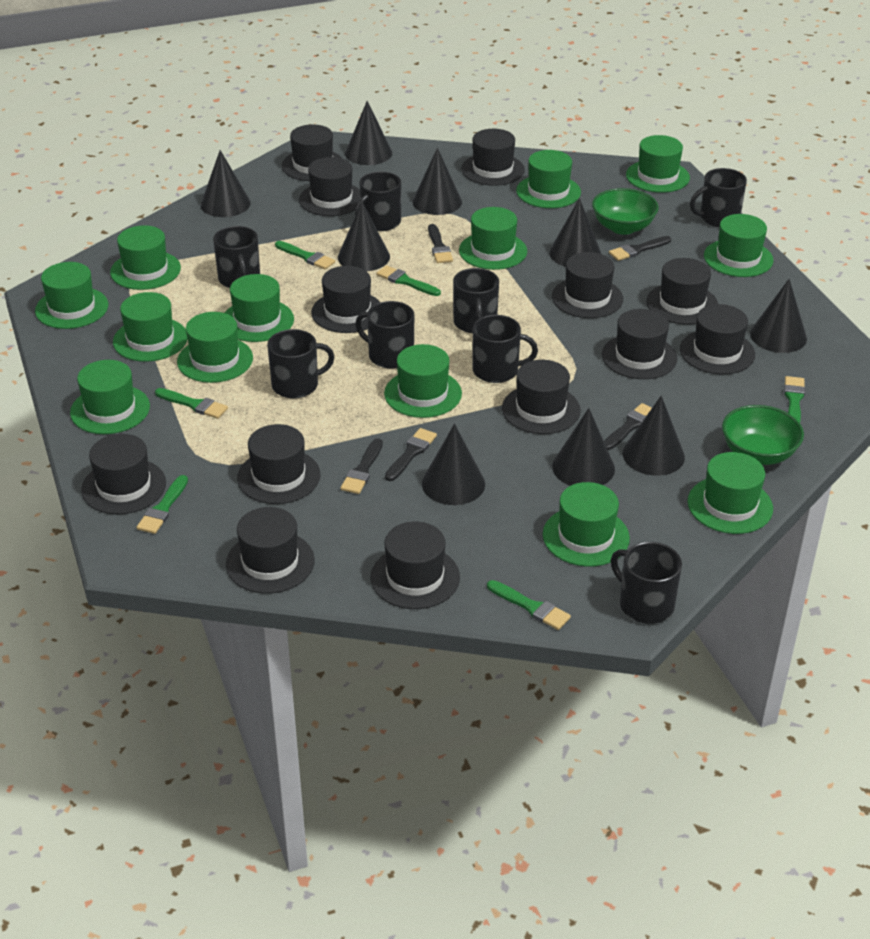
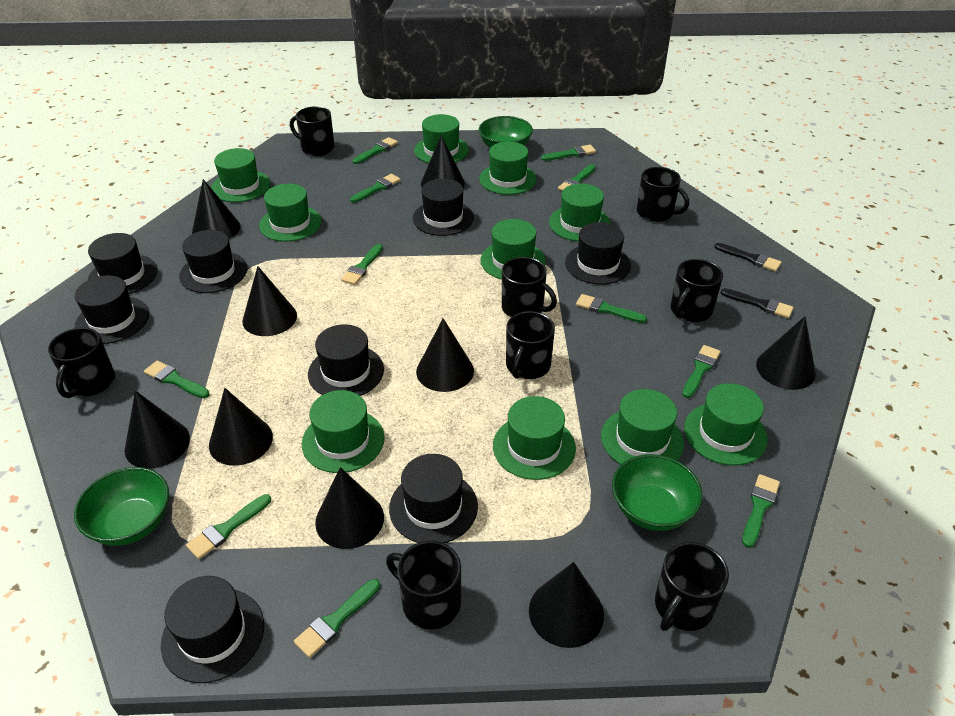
black brush: 5 -> 2
black hat: 13 -> 8
green bowl: 2 -> 3
green brush: 6 -> 11
green hat: 13 -> 10

